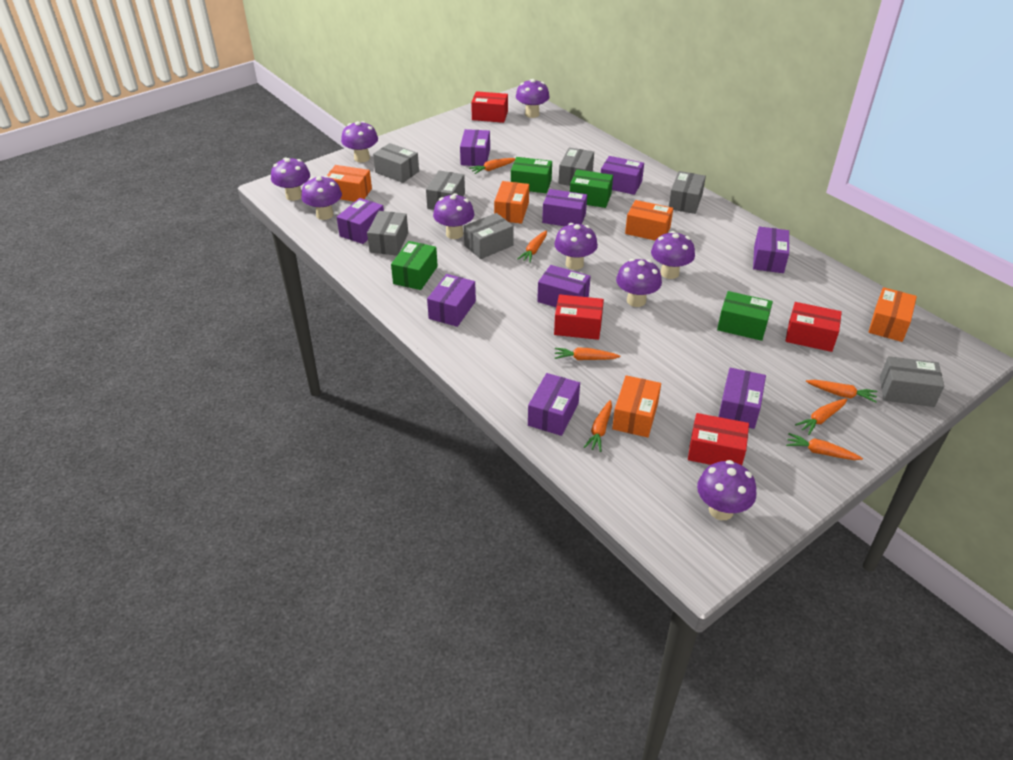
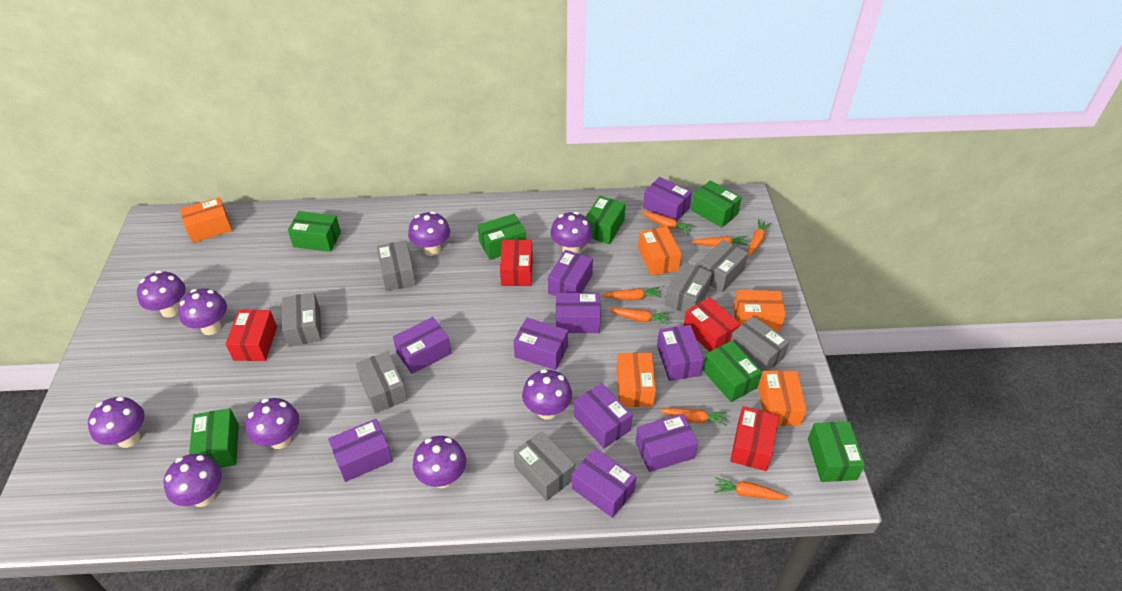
green box: 4 -> 7
purple box: 9 -> 10

